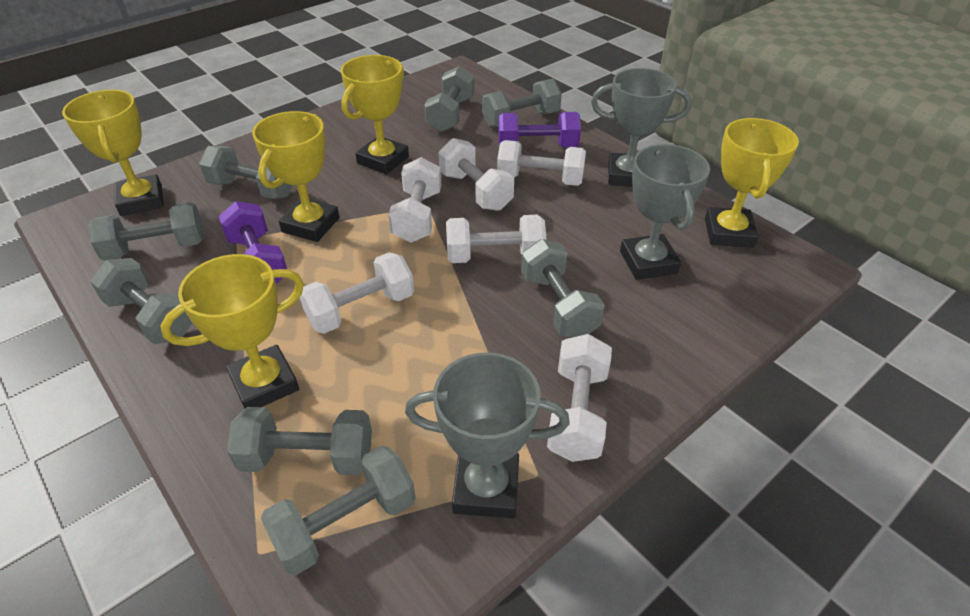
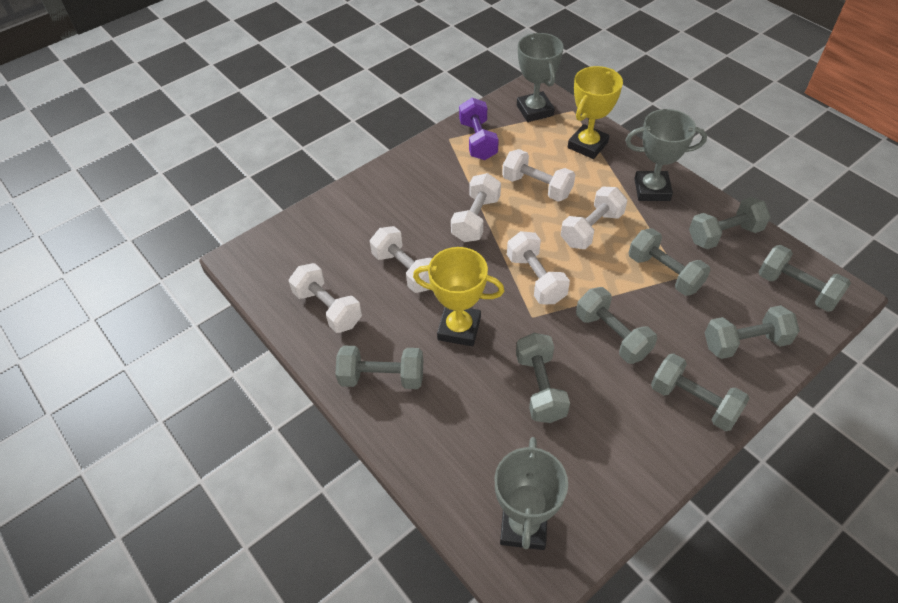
purple dumbbell: 2 -> 1
yellow trophy: 5 -> 2

